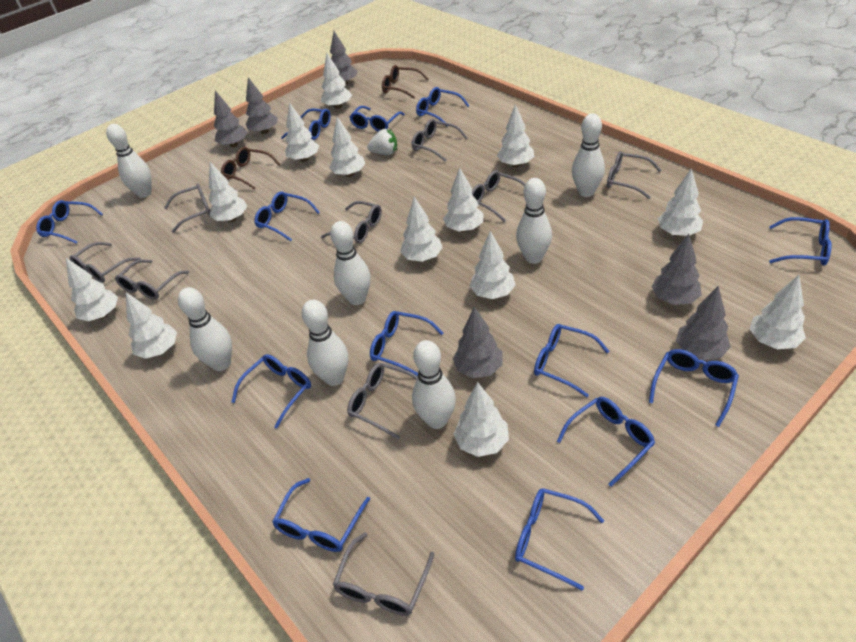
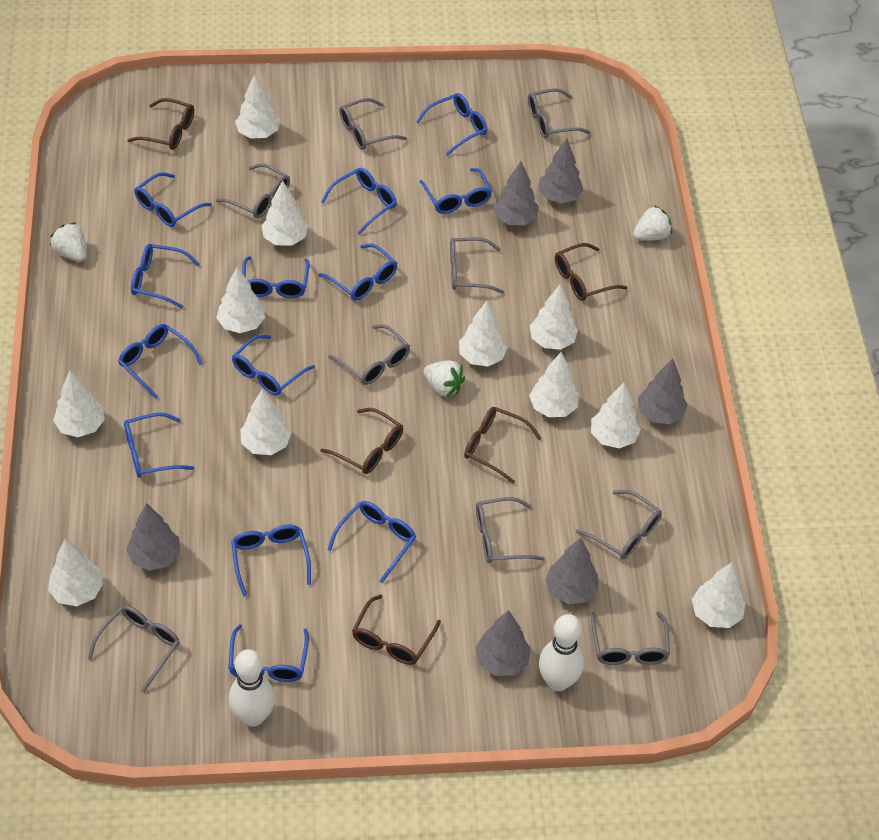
brown glasses: 2 -> 5
white bowling pin: 7 -> 2
white strawberry: 1 -> 3
white tree: 13 -> 11

